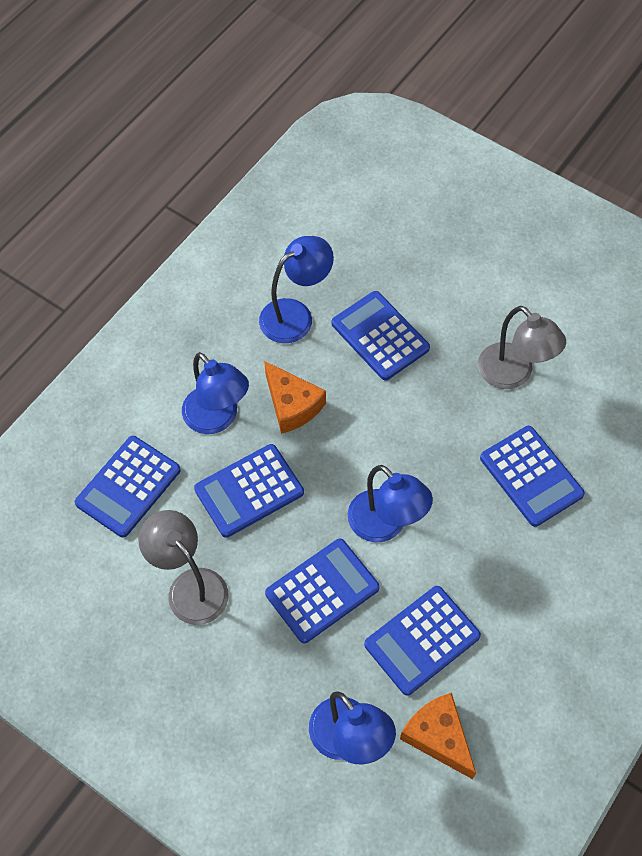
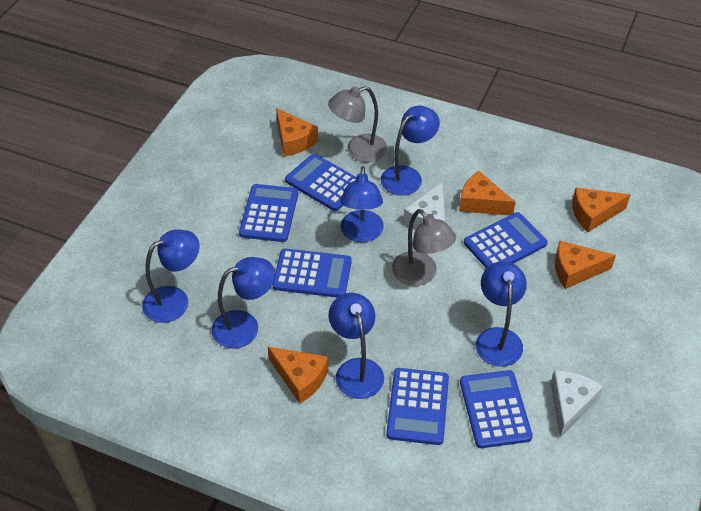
blue lamp: 4 -> 6
orange cheese: 2 -> 5
white cheese: 0 -> 2

